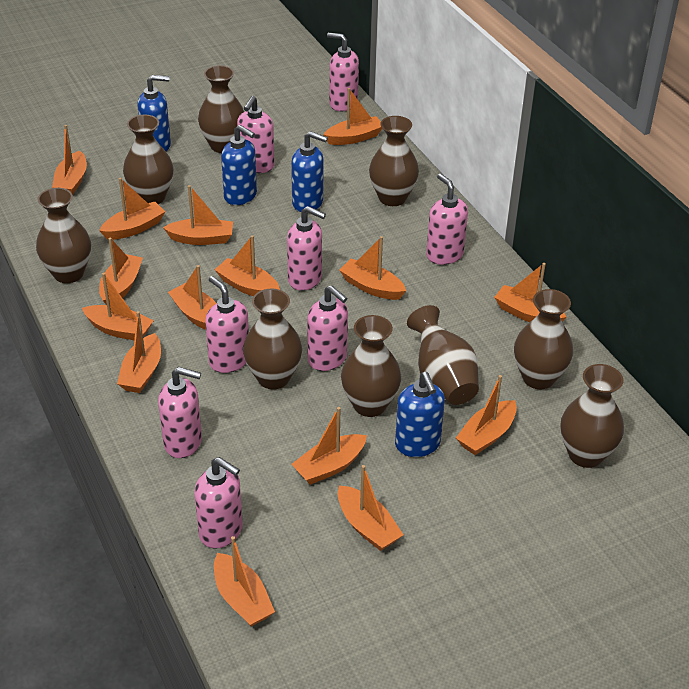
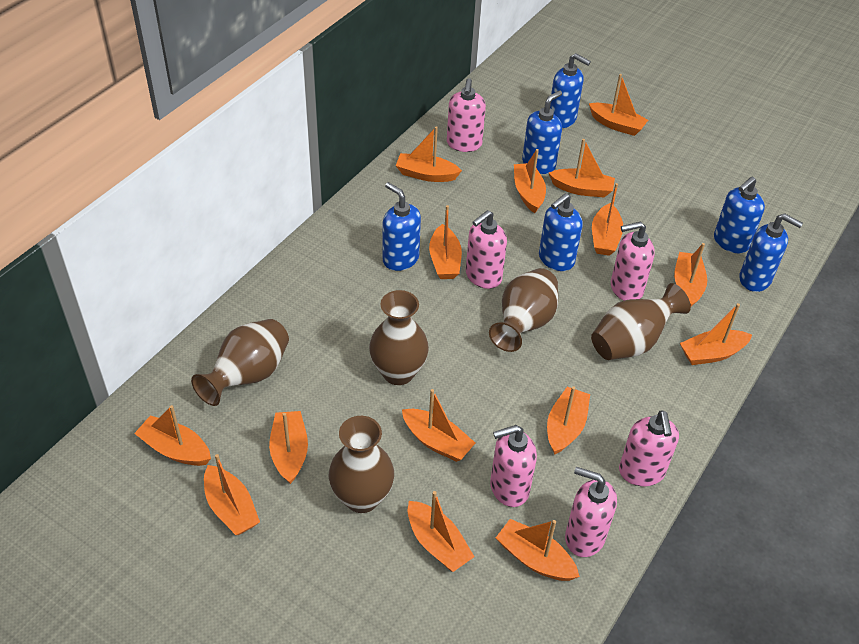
blue soap dispenser: 4 -> 6
brown vase: 9 -> 5
pink soap dispenser: 8 -> 6

